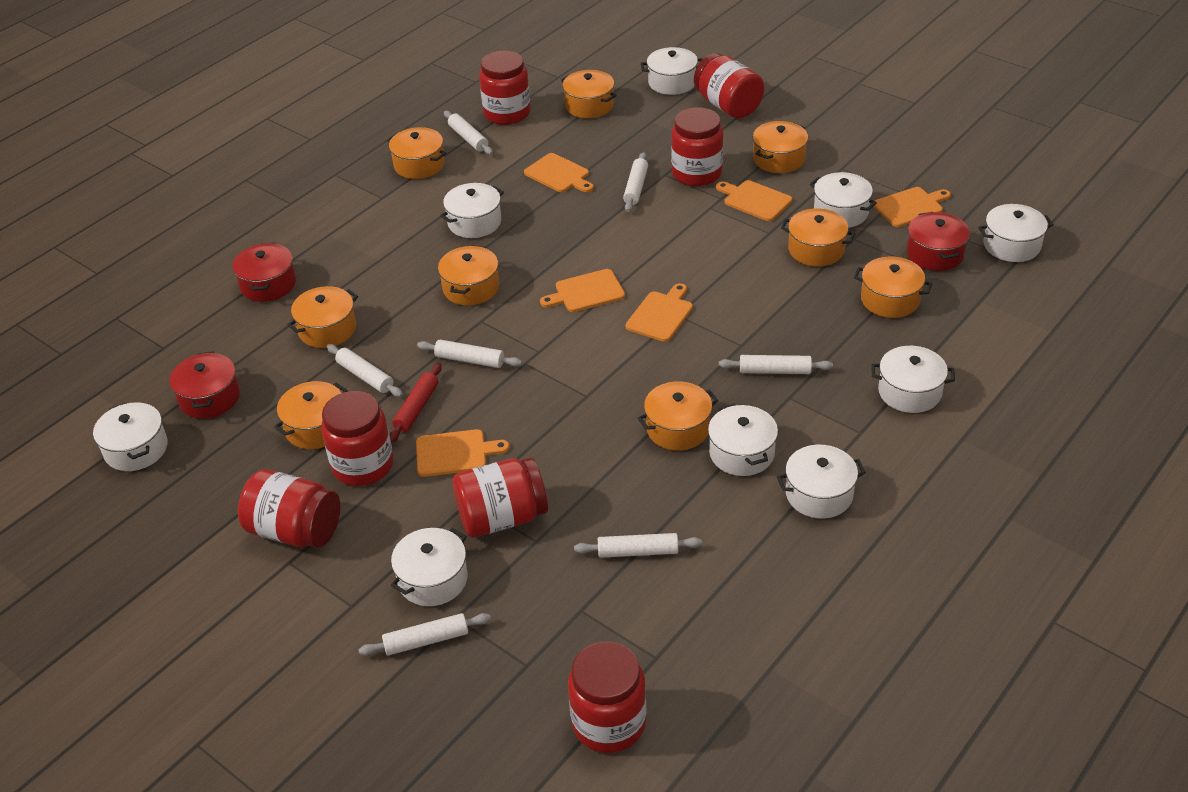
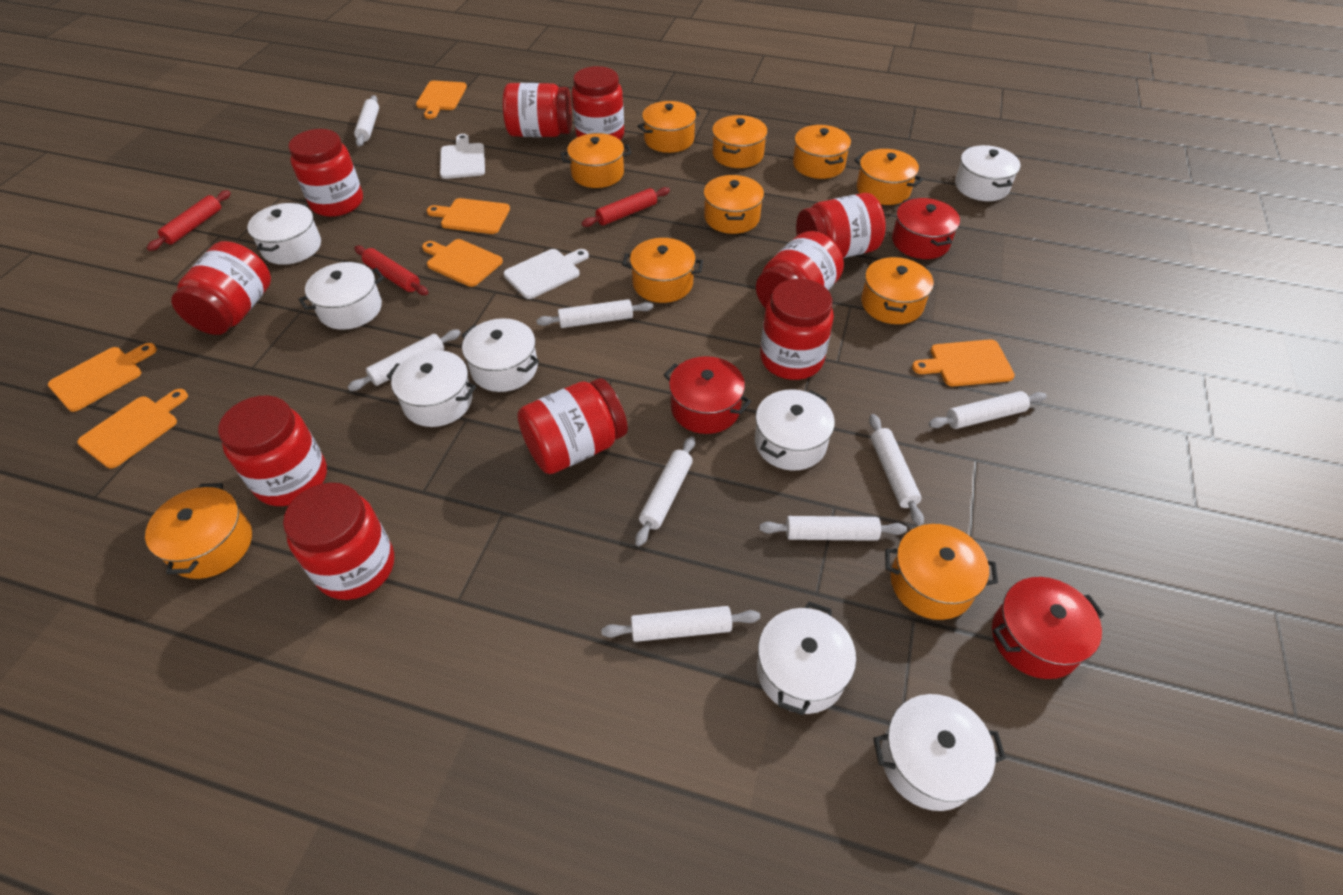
orange pot: 9 -> 10
red jar: 7 -> 10
red rolling pin: 1 -> 3
white cutting board: 0 -> 2
white pot: 9 -> 8
white rolling pin: 7 -> 8

